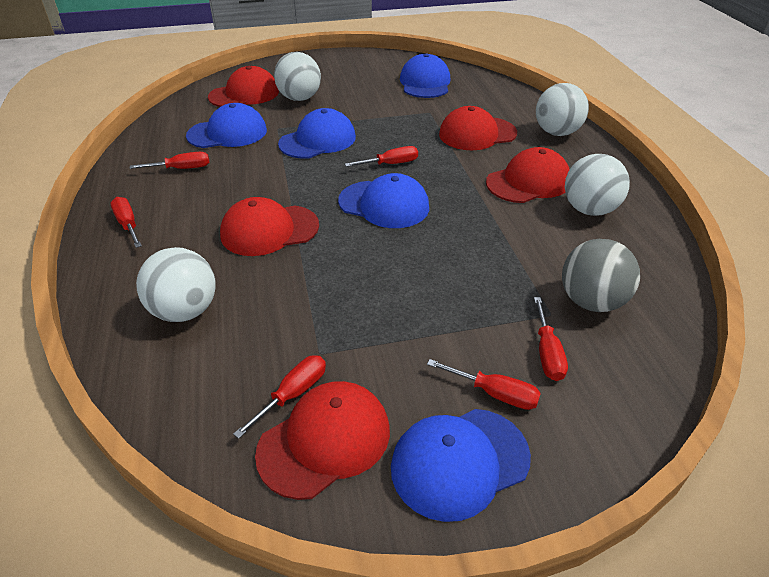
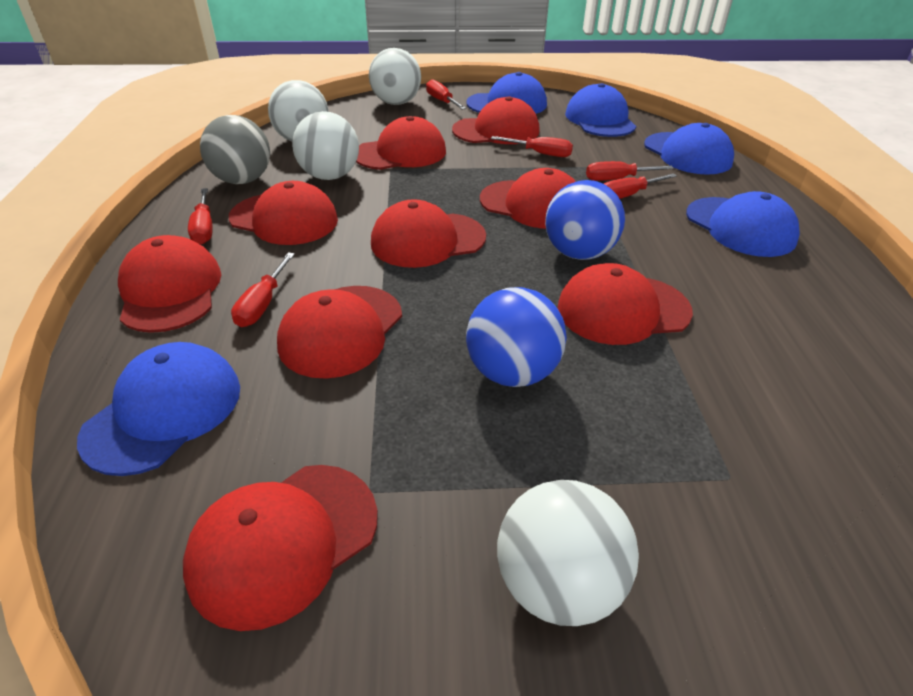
blue ball: 0 -> 2
red cap: 5 -> 9

